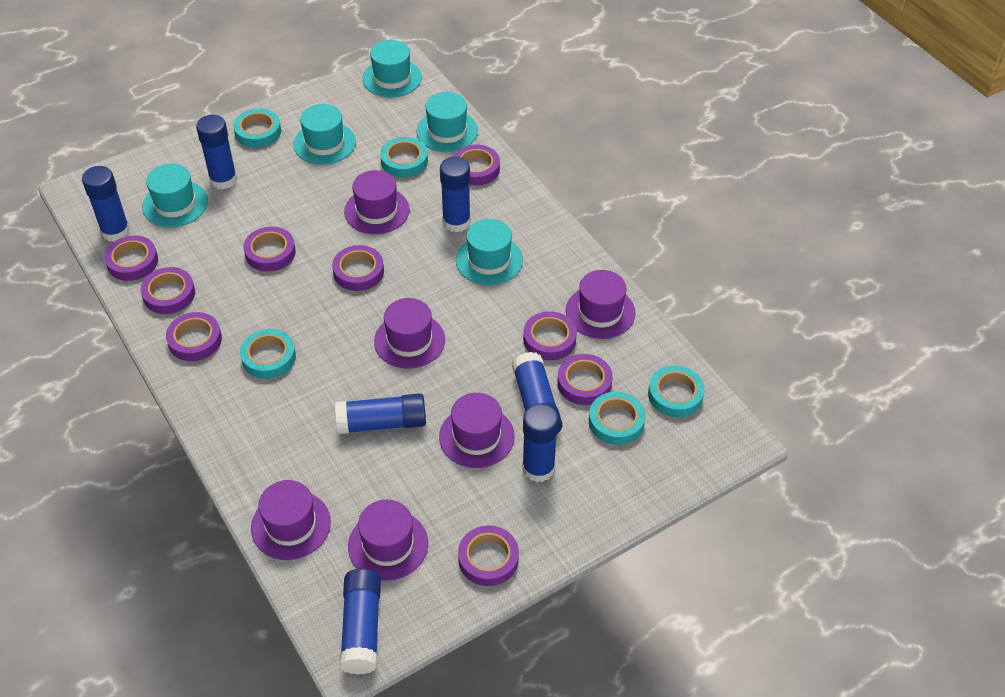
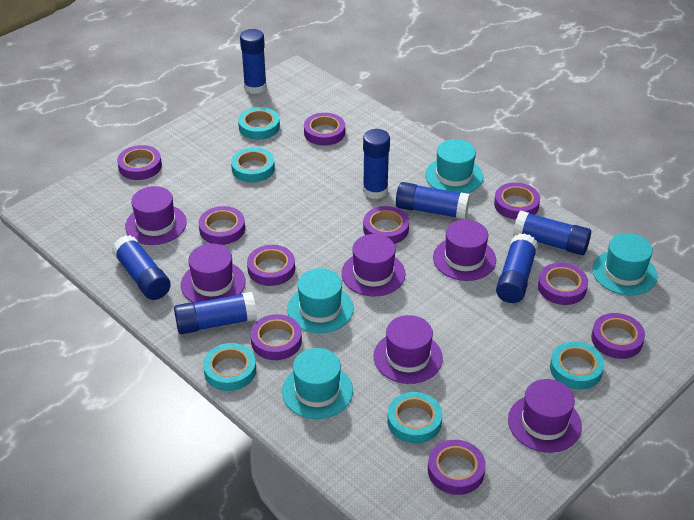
purple tape: 9 -> 10
turquoise hat: 5 -> 4

